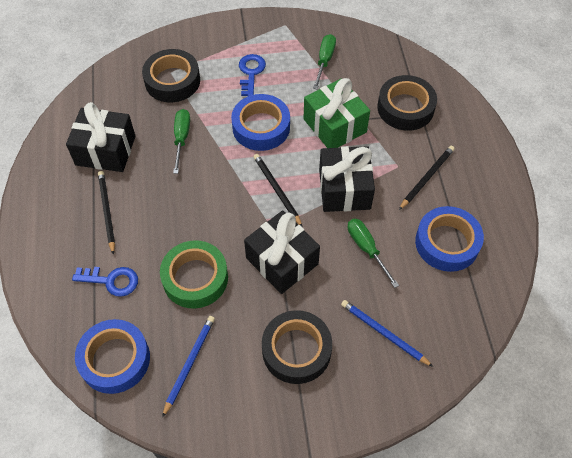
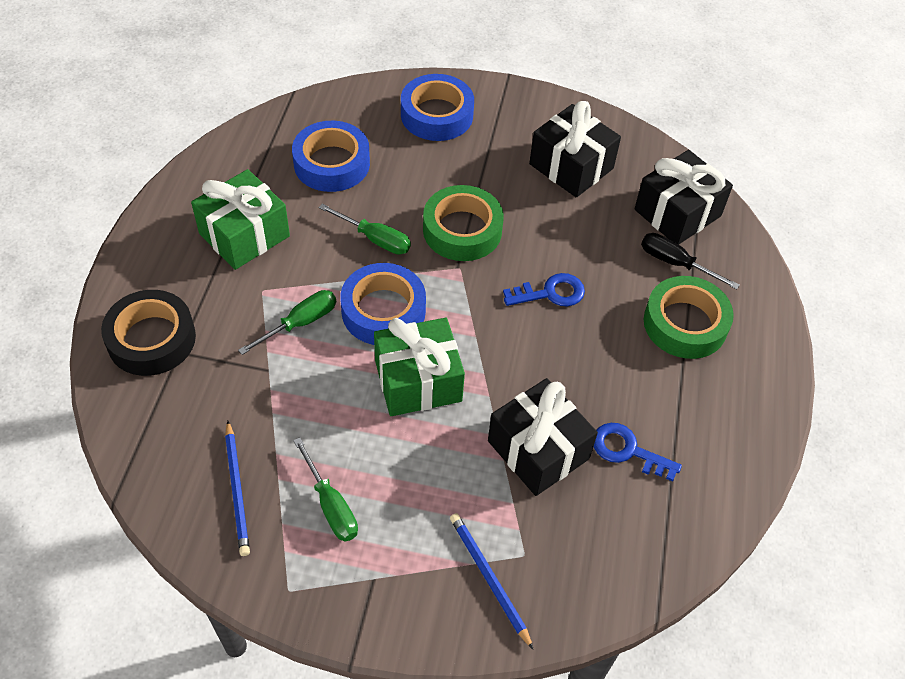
black pencil: 3 -> 0
black screwdriver: 0 -> 1
black tape: 3 -> 1
green gift: 1 -> 2
green tape: 1 -> 2

